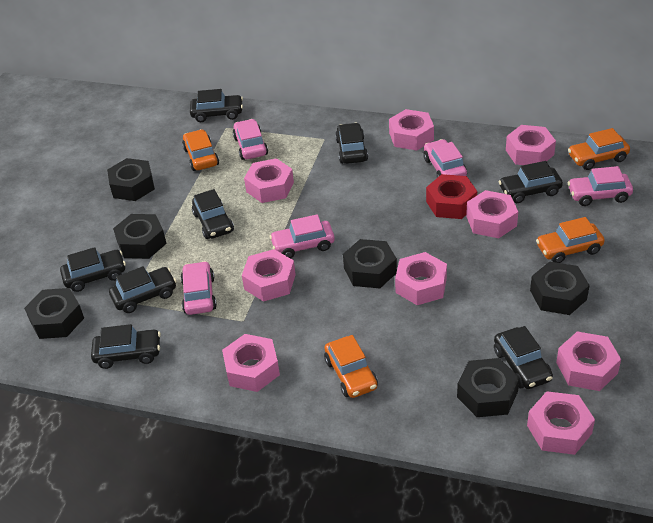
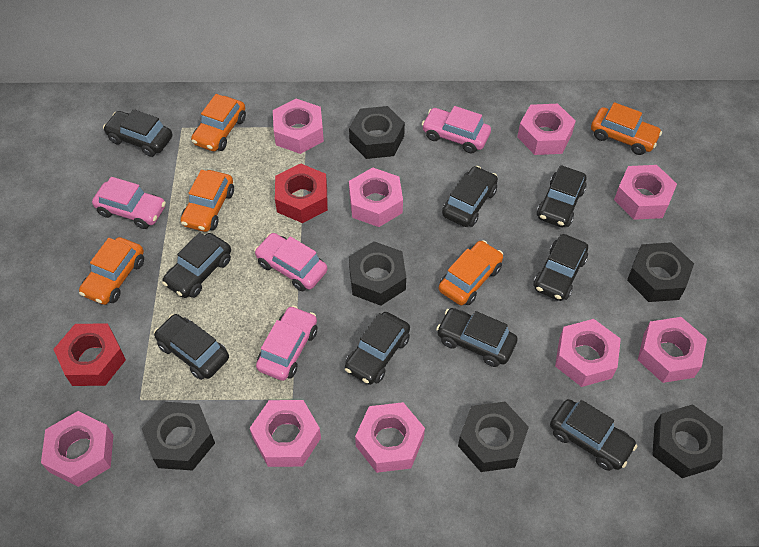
black car: 8 -> 9
orange car: 4 -> 5
pink car: 5 -> 4
red nut: 1 -> 2

